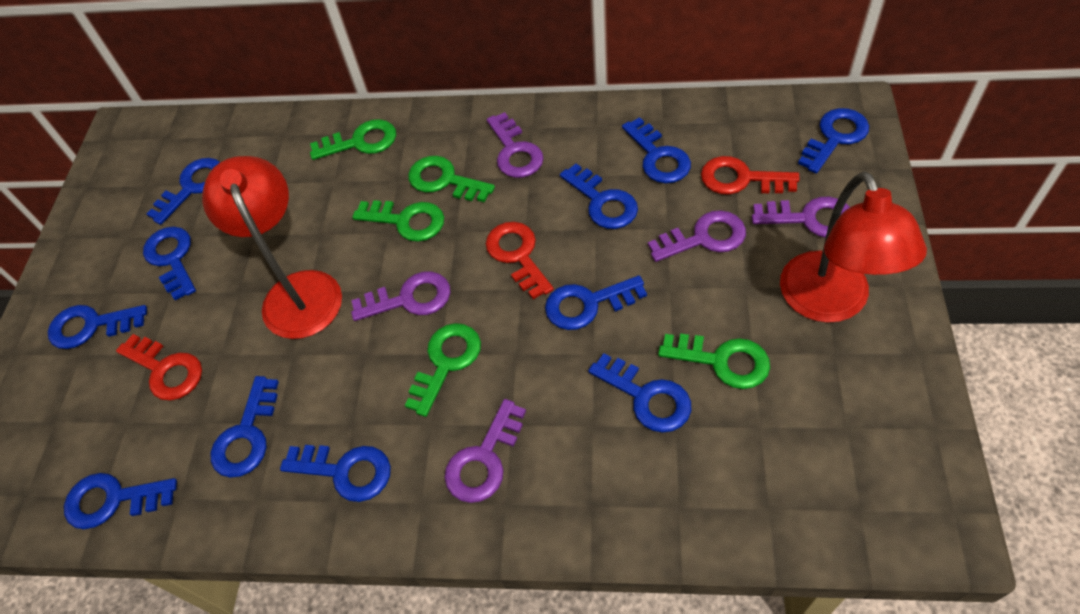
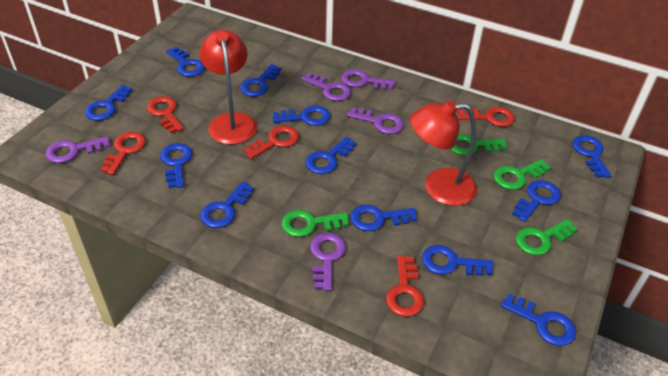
blue key: 11 -> 12
green key: 5 -> 4
red key: 3 -> 5

